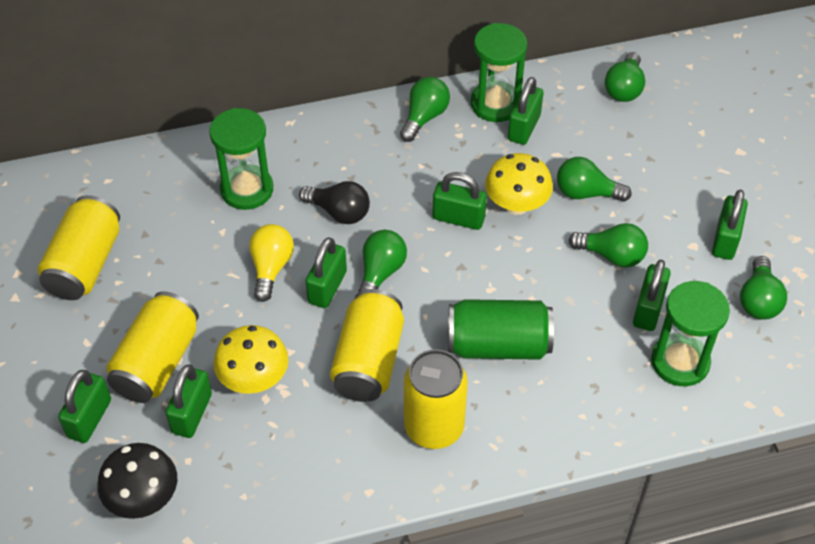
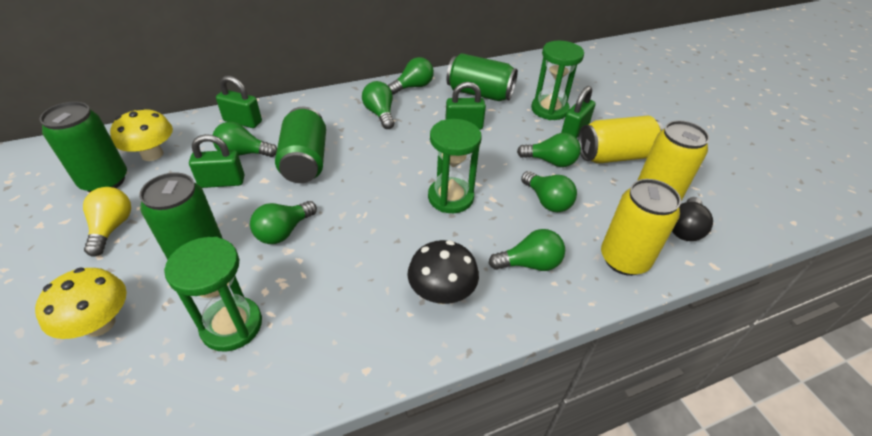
green can: 1 -> 4
green light bulb: 6 -> 7
green padlock: 7 -> 4
yellow can: 4 -> 3

